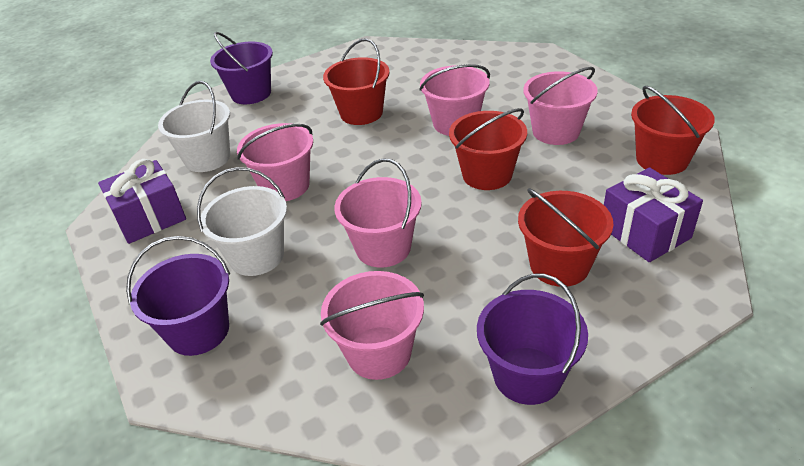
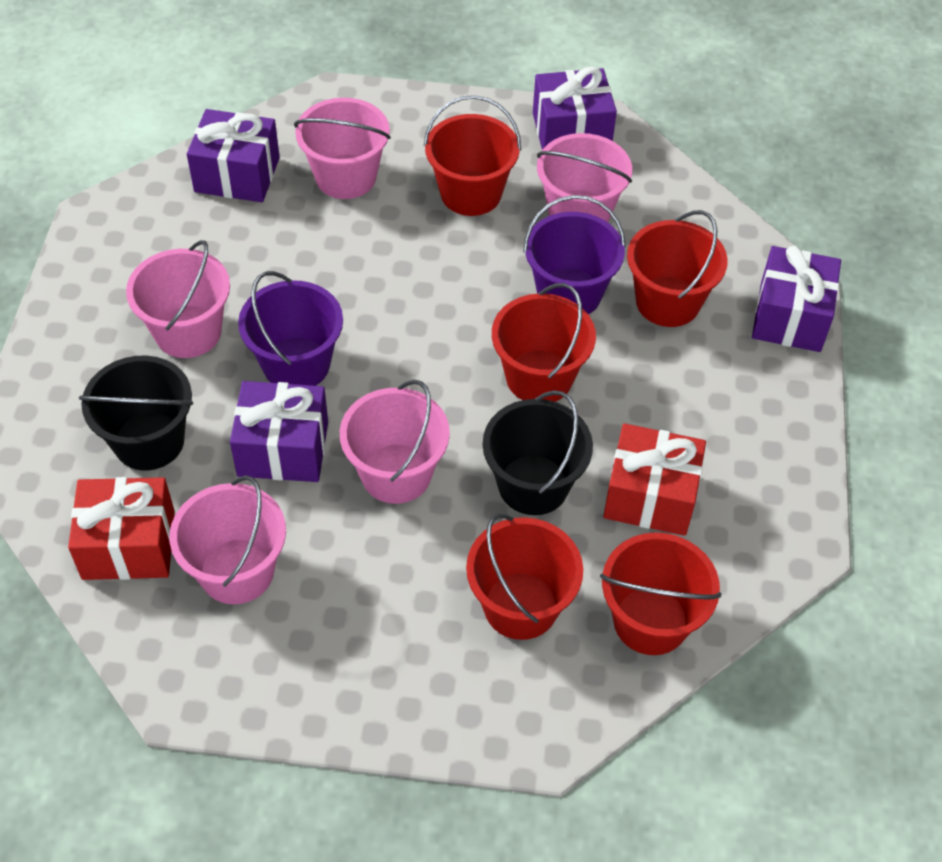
black bucket: 0 -> 2
purple bucket: 3 -> 2
purple gift: 2 -> 4
red bucket: 4 -> 5
red gift: 0 -> 2
white bucket: 2 -> 0

